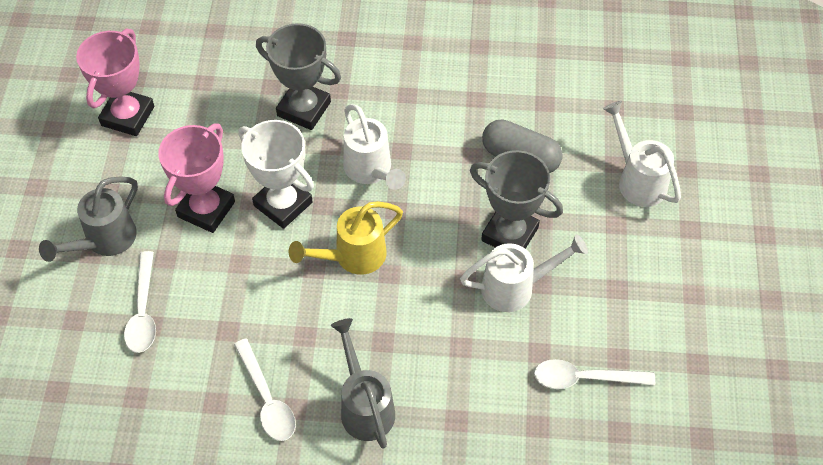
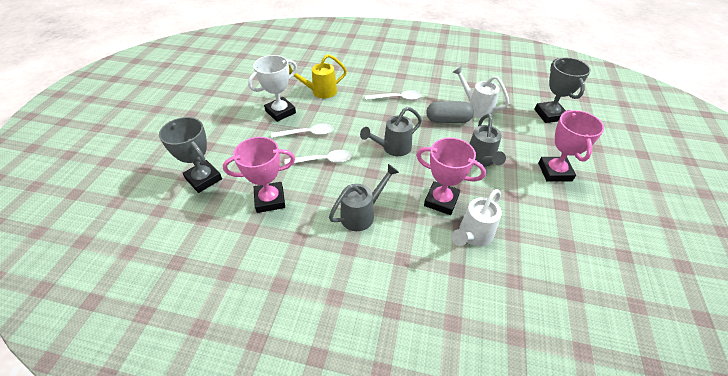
grey watering can: 2 -> 3
pink trophy: 2 -> 3
white watering can: 3 -> 2

